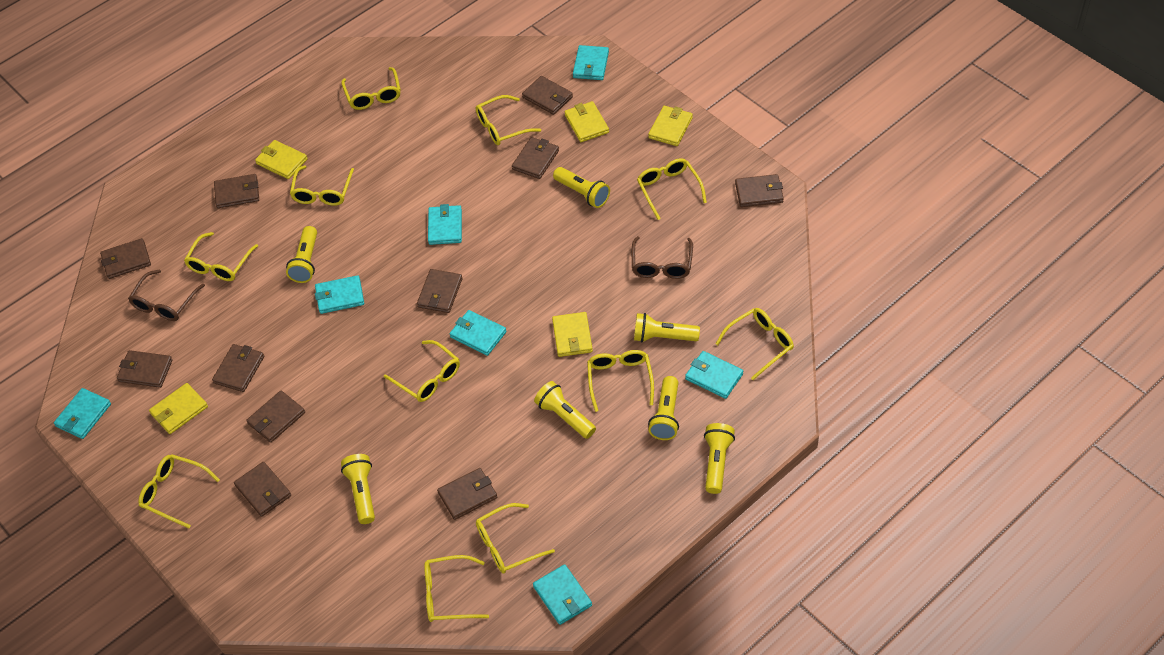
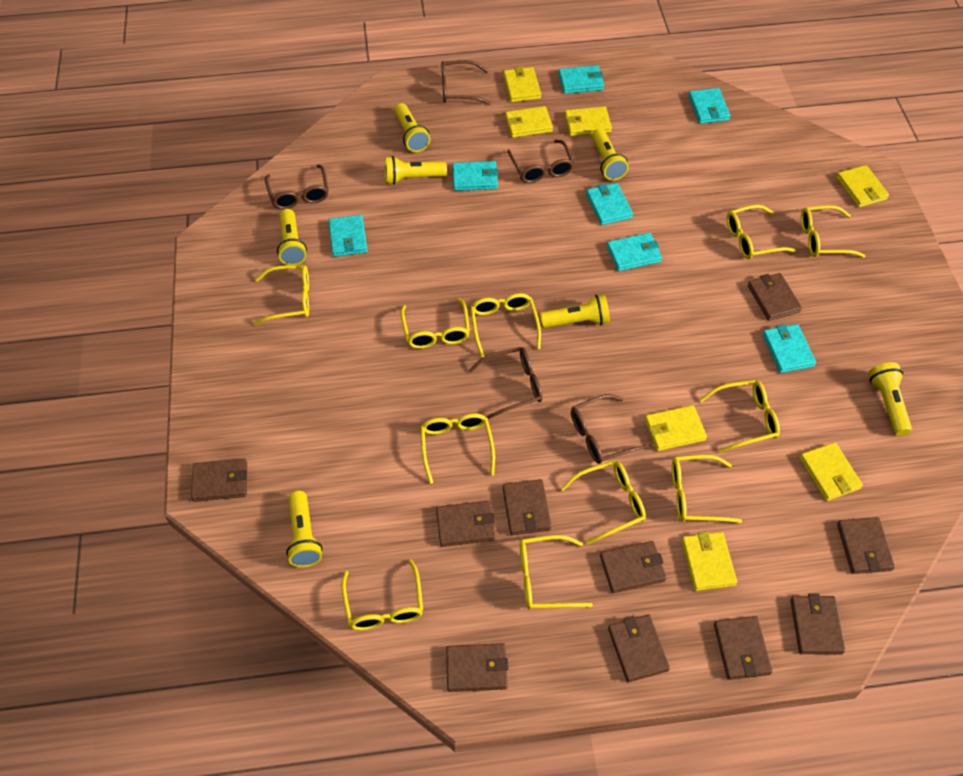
brown glasses: 2 -> 5
brown wallet: 11 -> 10
yellow wallet: 5 -> 7

